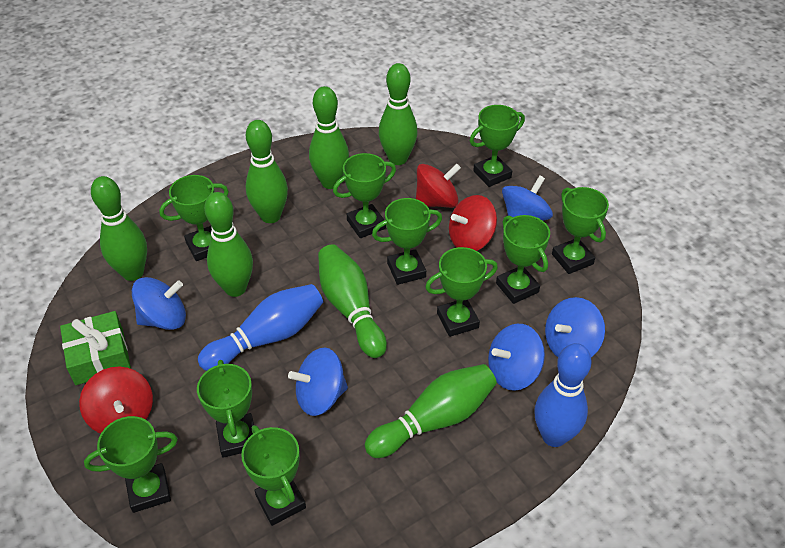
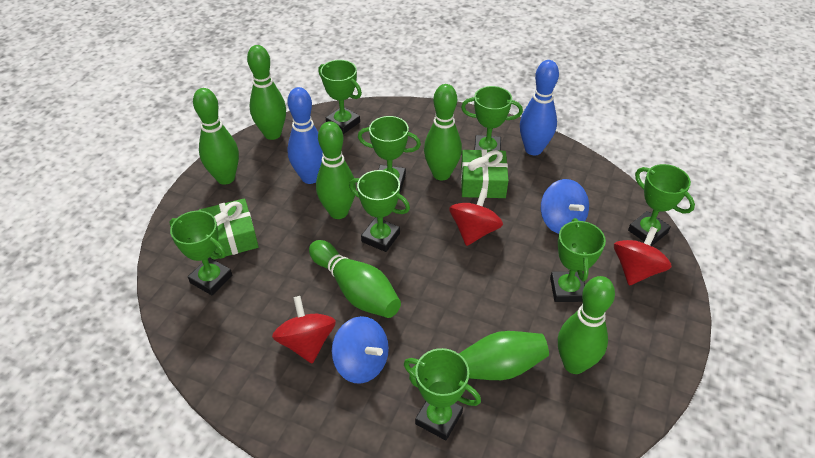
blue spinning top: 5 -> 2
green gift: 1 -> 2
green trophy: 10 -> 8

